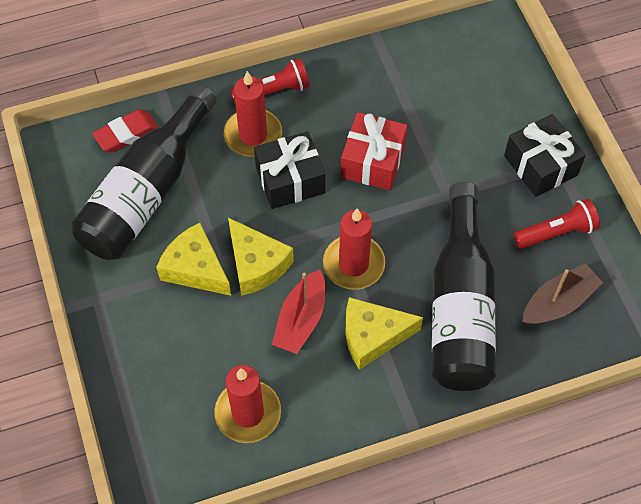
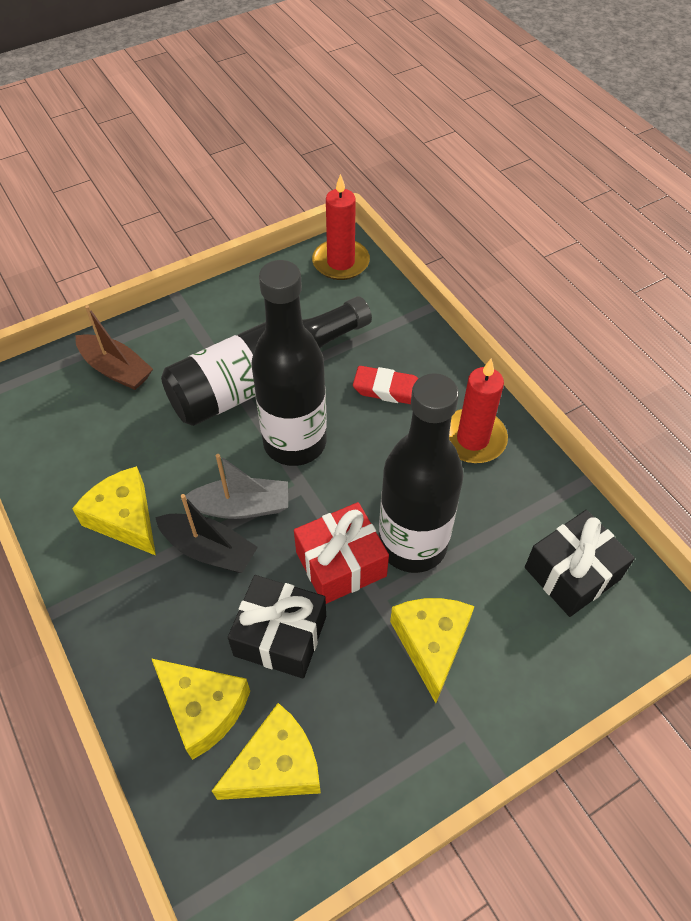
black boat: 0 -> 1
black bottle: 2 -> 3
grey boat: 0 -> 1
red boat: 1 -> 0
red candle: 3 -> 2
red flashlight: 2 -> 0
yellow cheese: 3 -> 4

